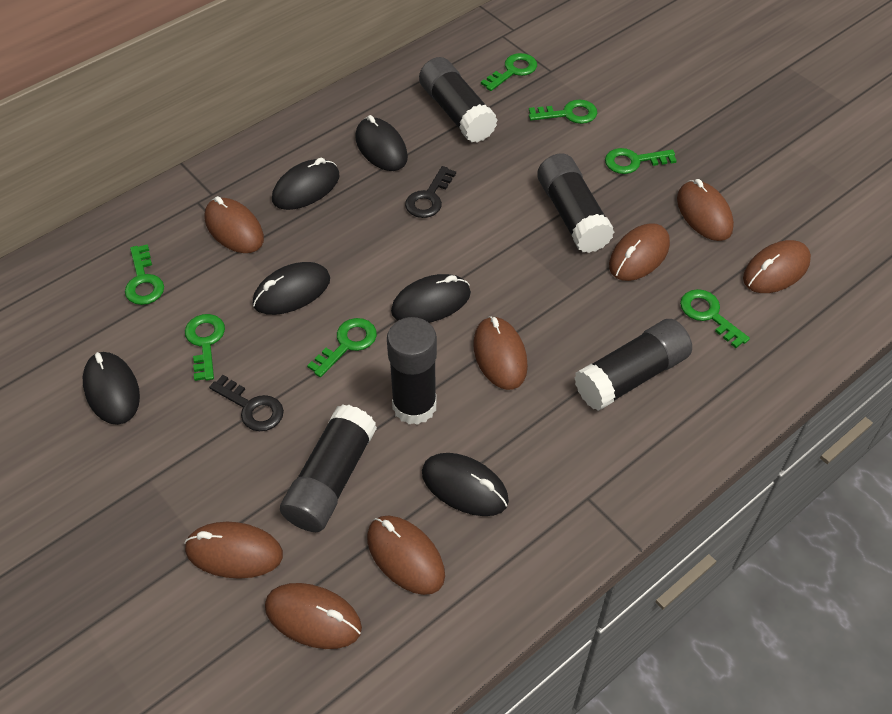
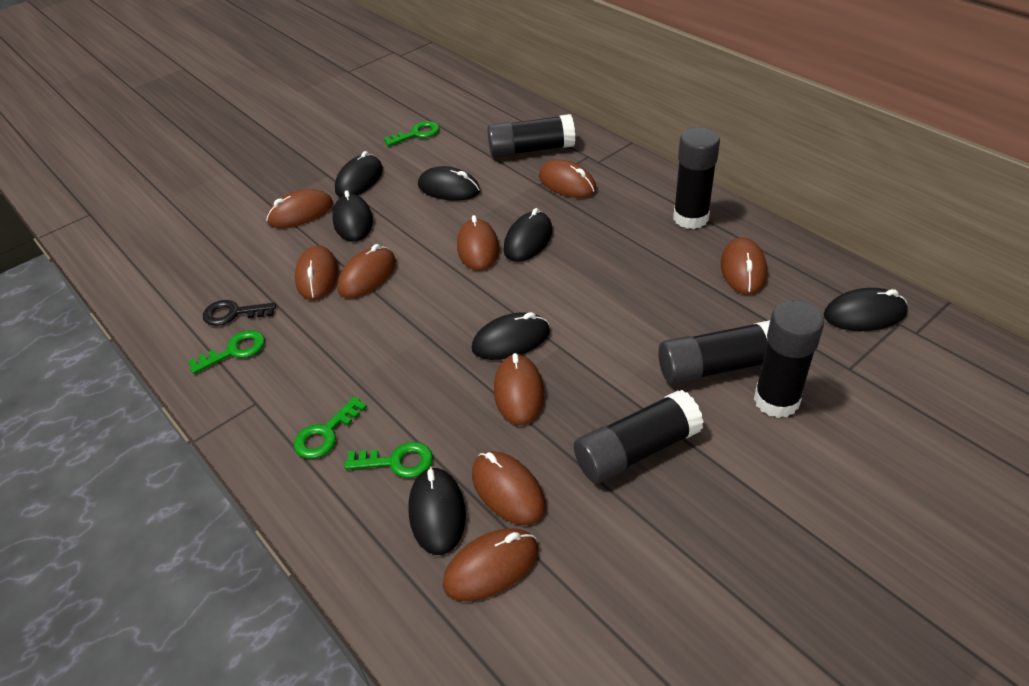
black key: 2 -> 1
black mouse: 6 -> 7
brown mouse: 8 -> 9
green key: 7 -> 4

